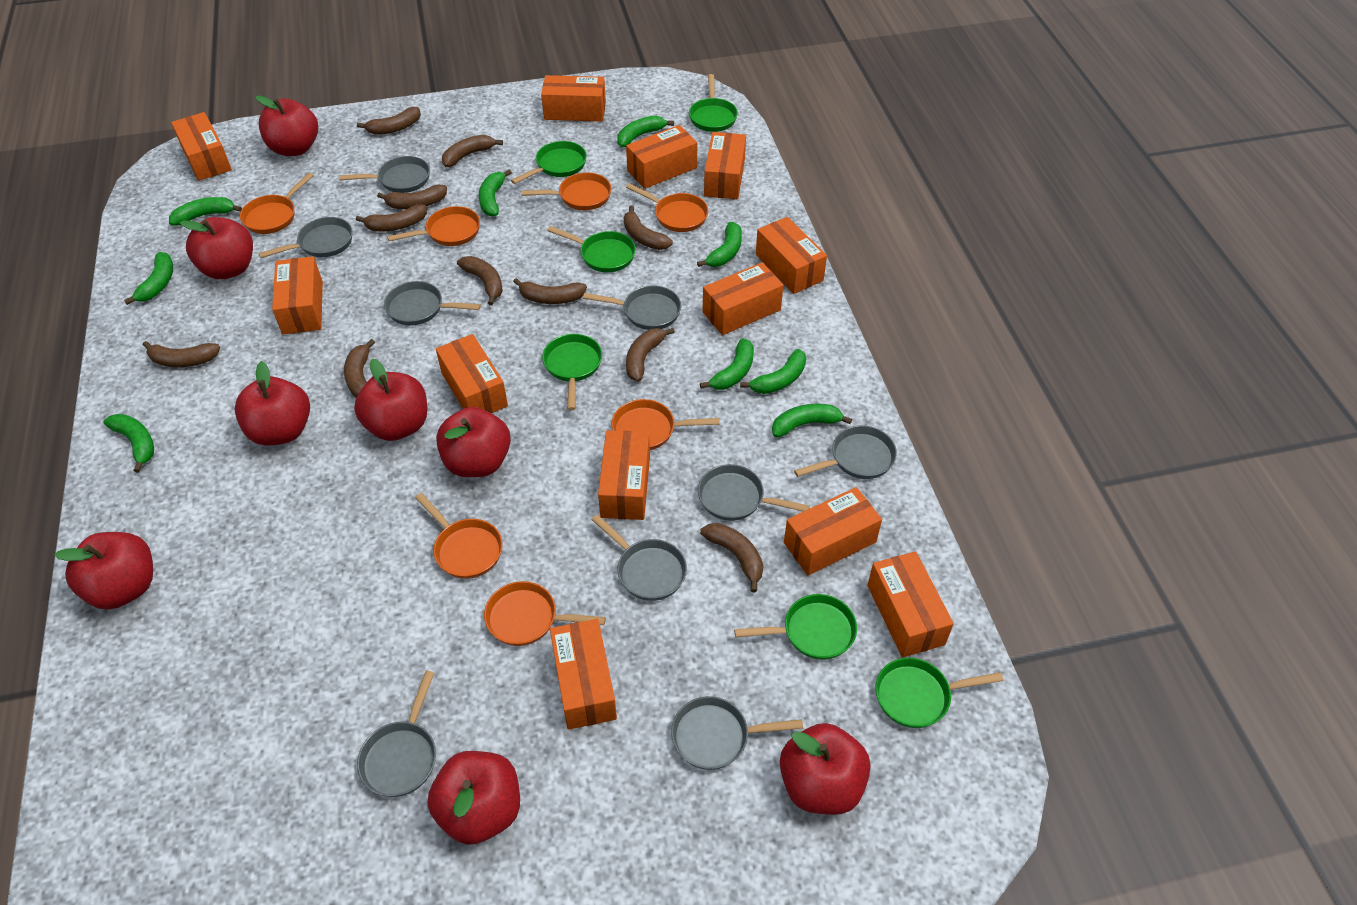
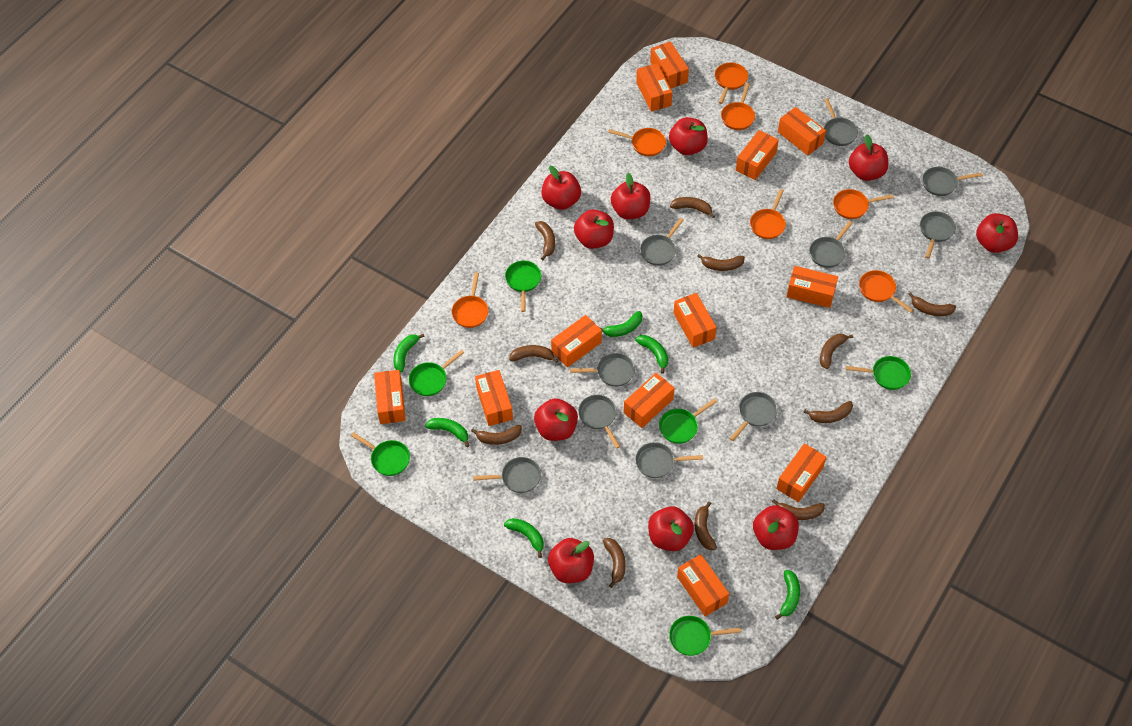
green banana: 9 -> 6
grey pan: 9 -> 10
red apple: 8 -> 10

